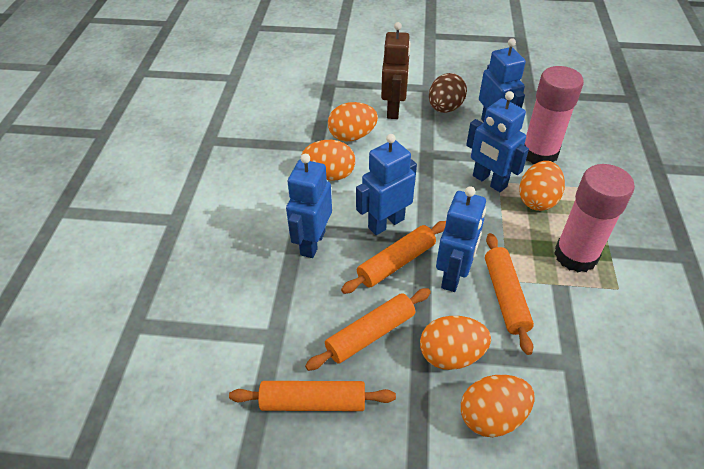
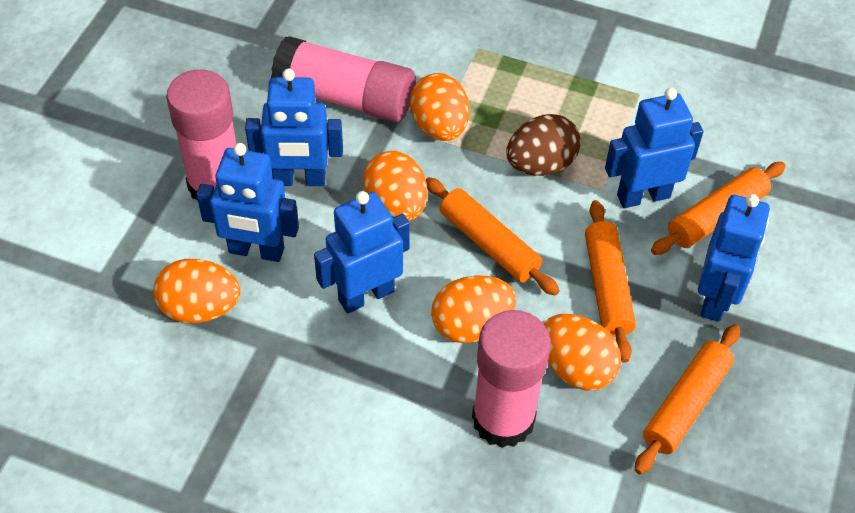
brown robot: 1 -> 0
pink glue stick: 2 -> 3

